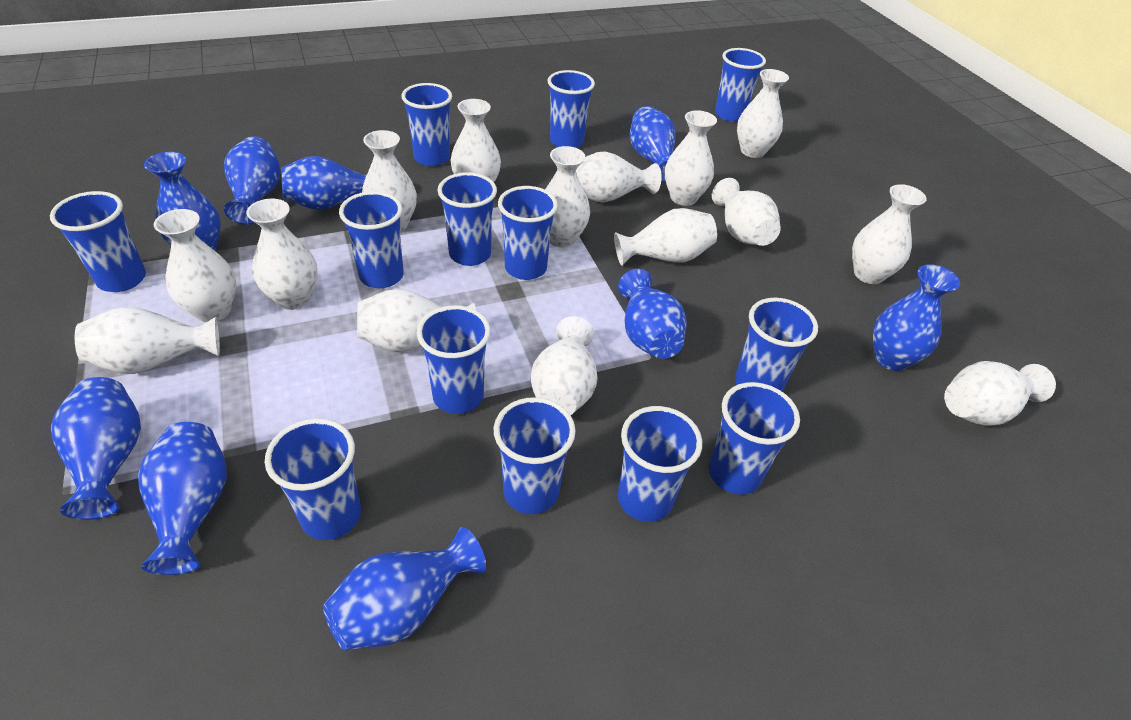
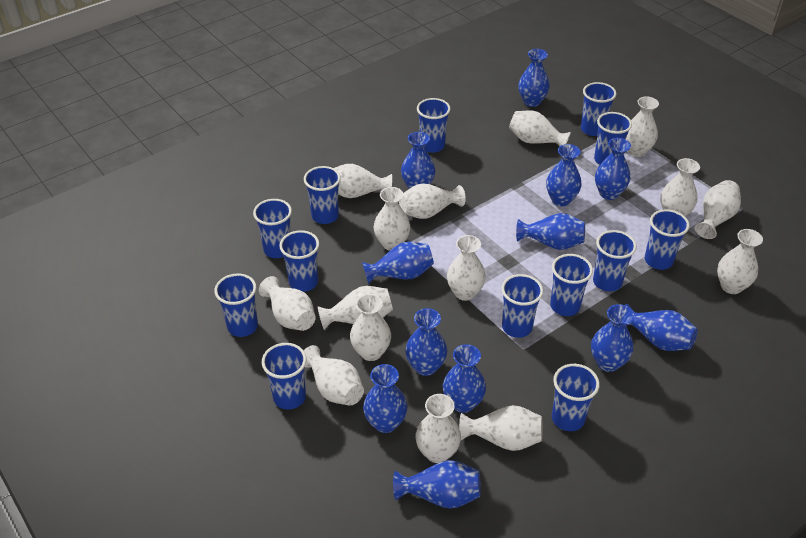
blue vase: 9 -> 12

